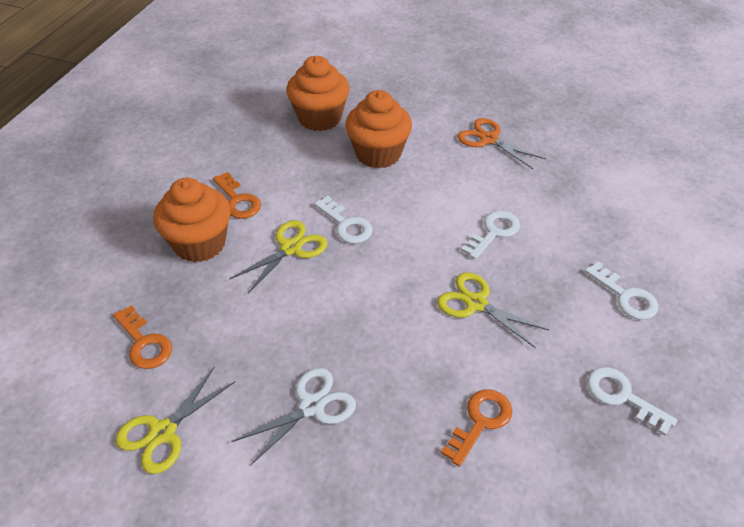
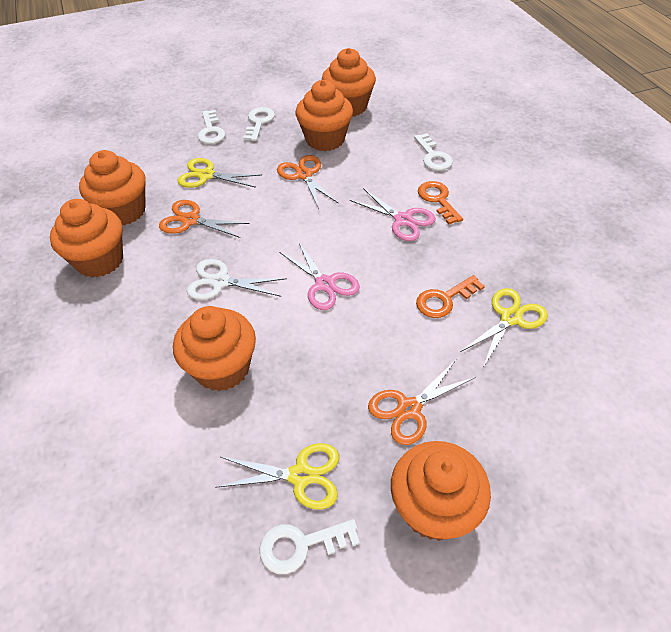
orange cupcake: 3 -> 6
orange key: 3 -> 2
orange scissors: 1 -> 3
pink scissors: 0 -> 2

